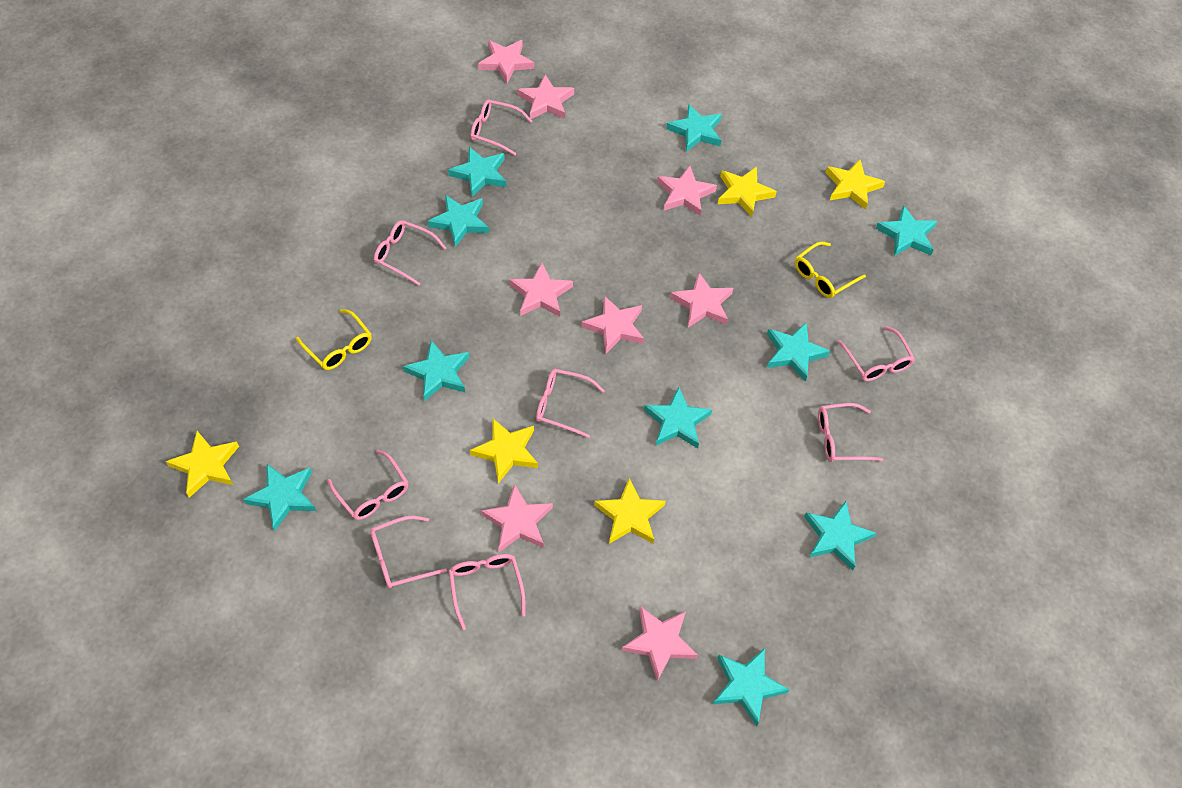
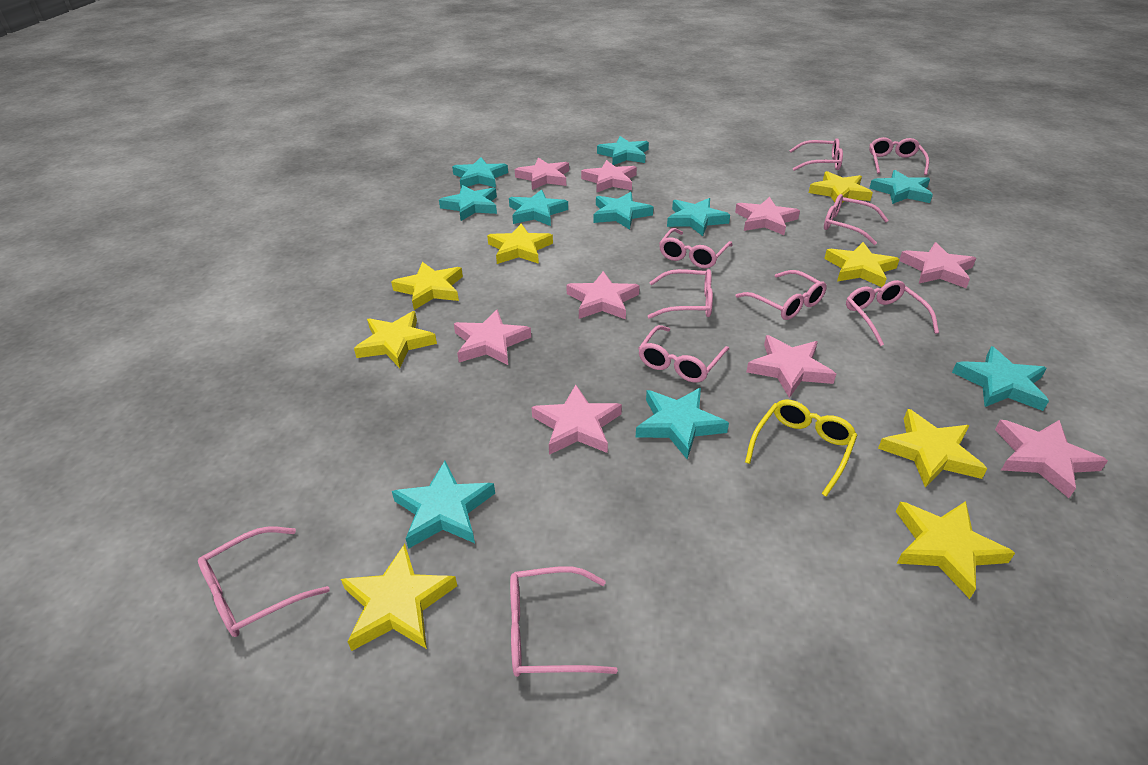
pink glasses: 8 -> 10
pink star: 8 -> 9
yellow glasses: 2 -> 1
yellow star: 5 -> 8

